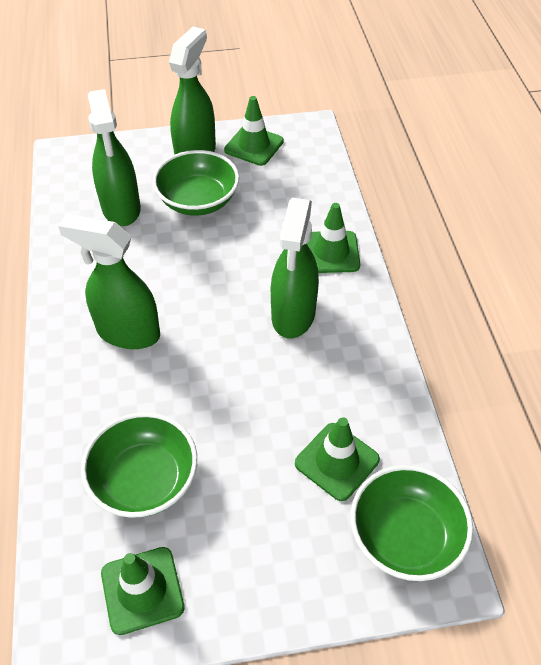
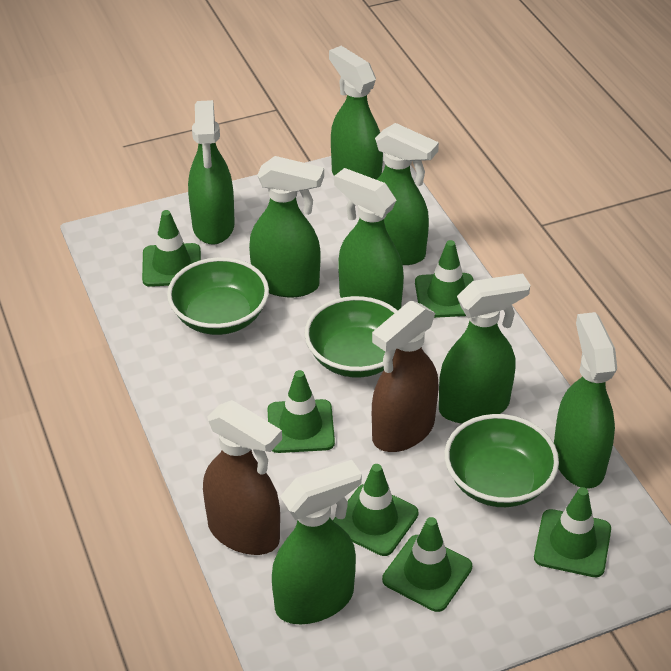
brown spray bottle: 0 -> 2
green spray bottle: 4 -> 8
green traffic cone: 4 -> 6

